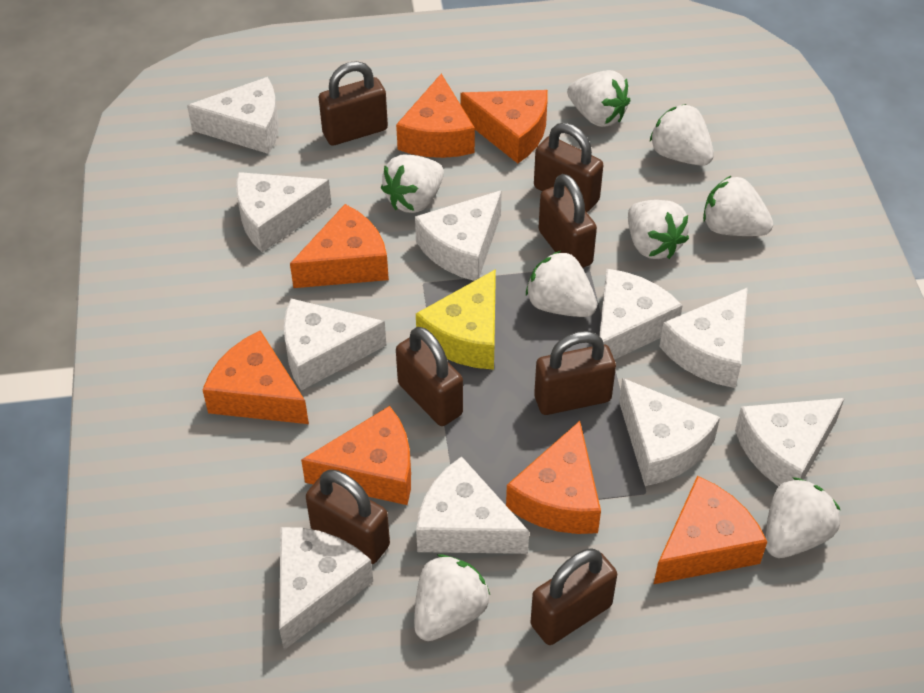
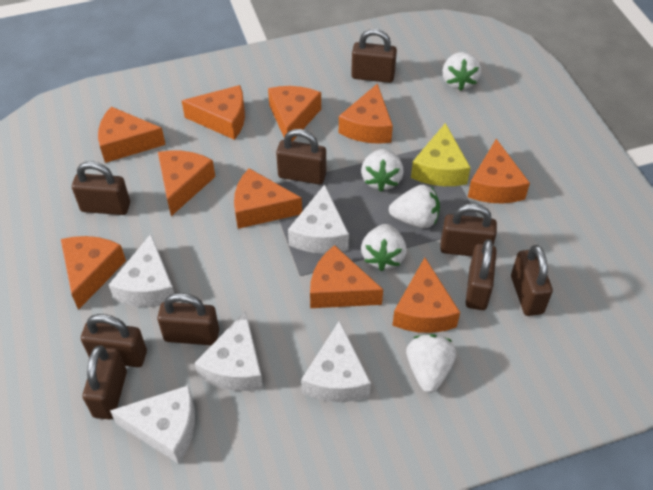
brown padlock: 7 -> 9
orange cheese: 7 -> 10
white cheese: 10 -> 5
white strawberry: 8 -> 5

